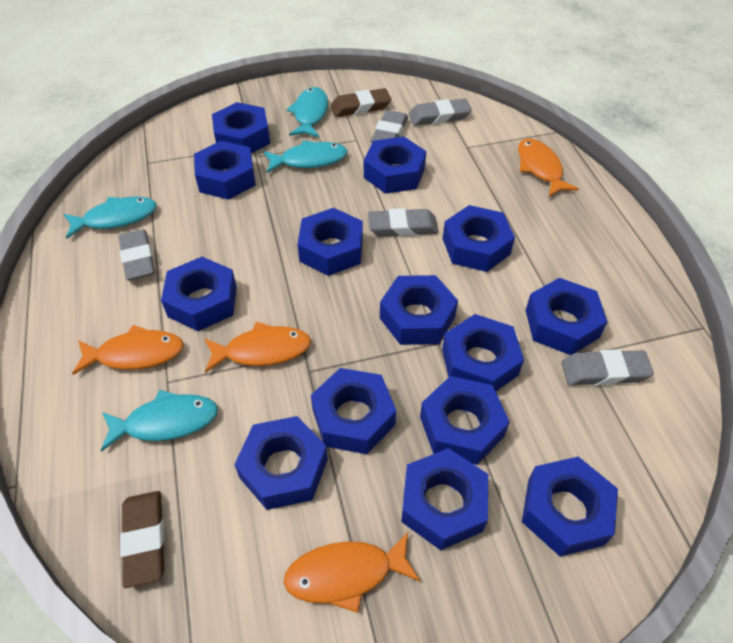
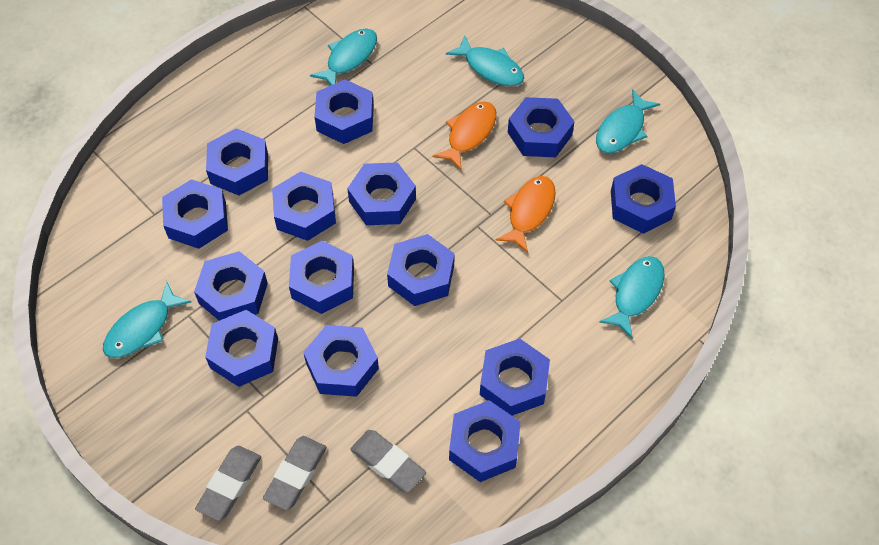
brown eraser: 2 -> 0
grey eraser: 5 -> 3
orange fish: 4 -> 2
turquoise fish: 4 -> 5

